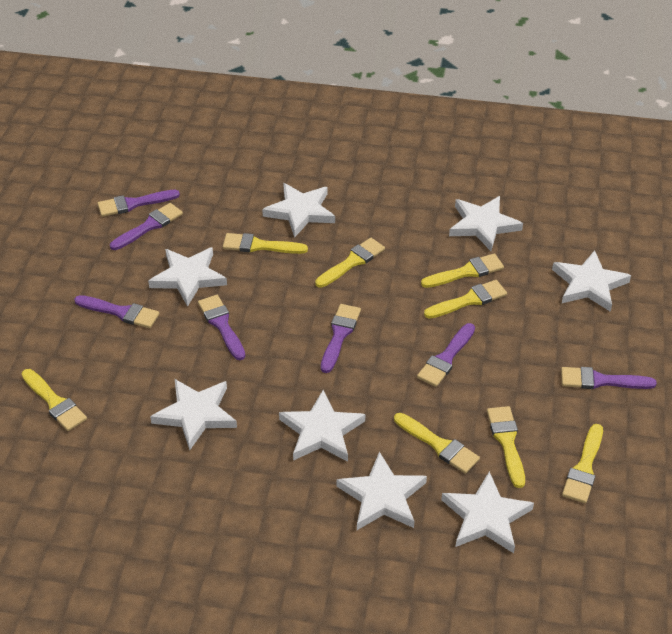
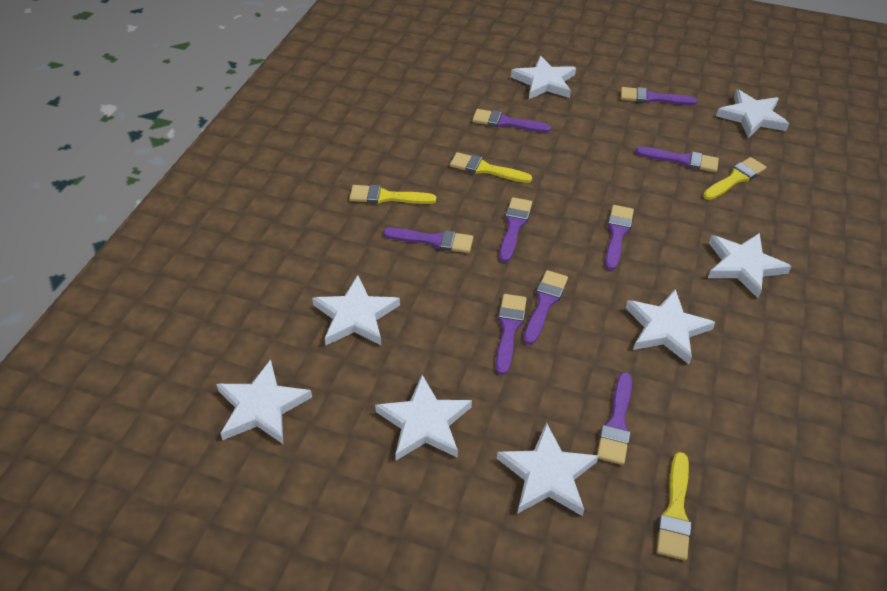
purple brush: 7 -> 9
yellow brush: 8 -> 4

